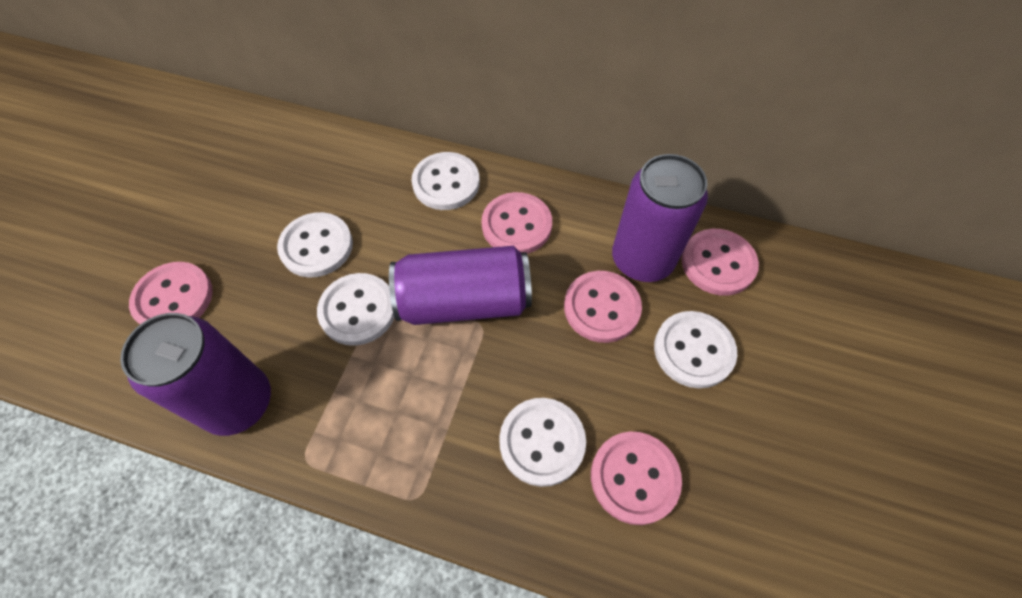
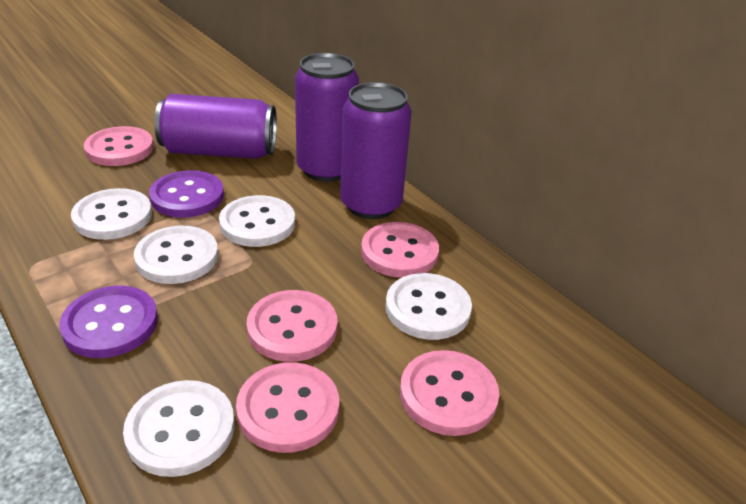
purple button: 0 -> 2

